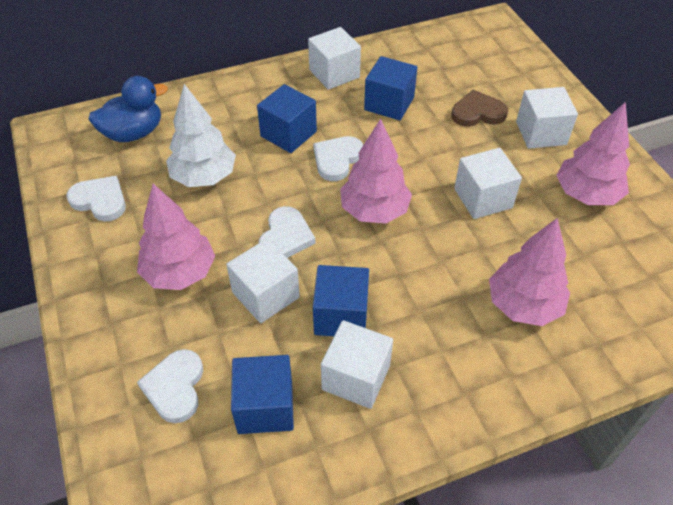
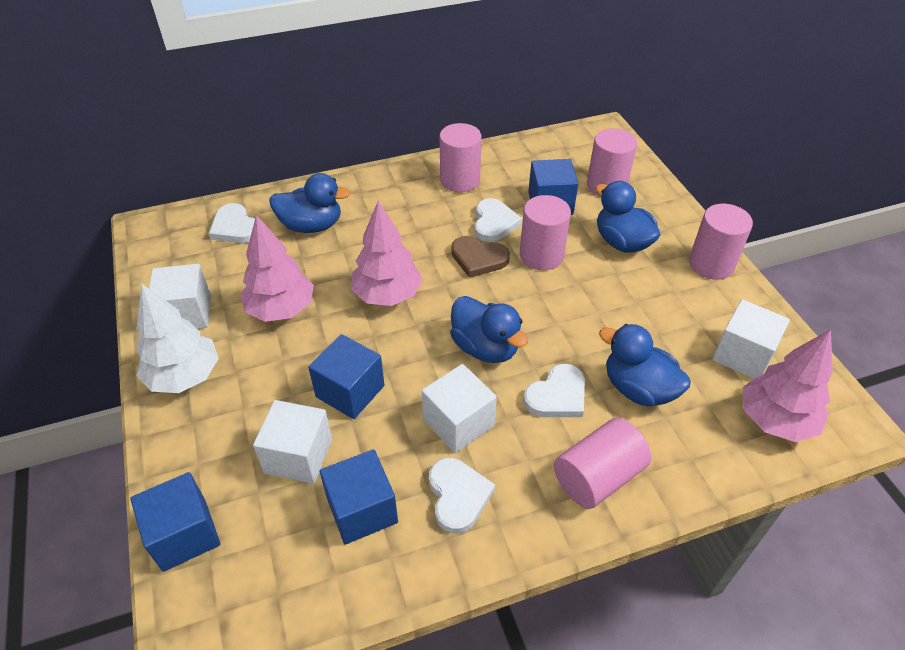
blue duck: 1 -> 4
pink cylinder: 0 -> 5
pink tree: 4 -> 3
white cube: 5 -> 4

